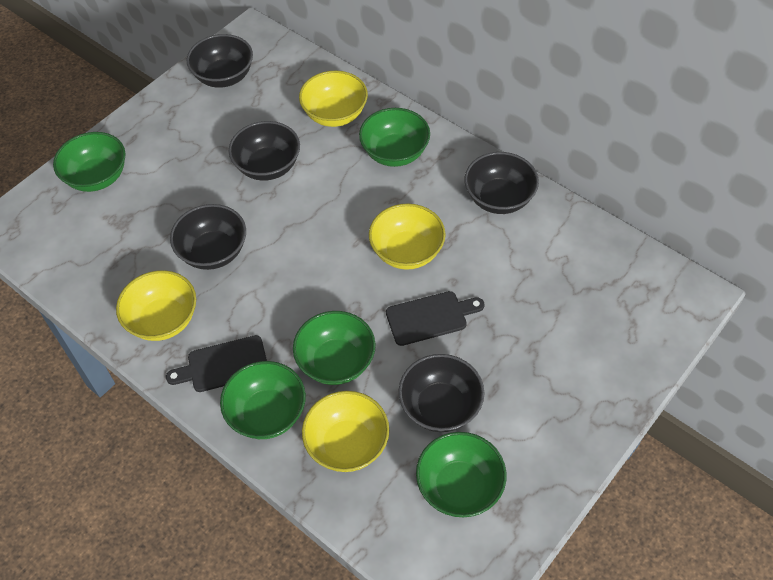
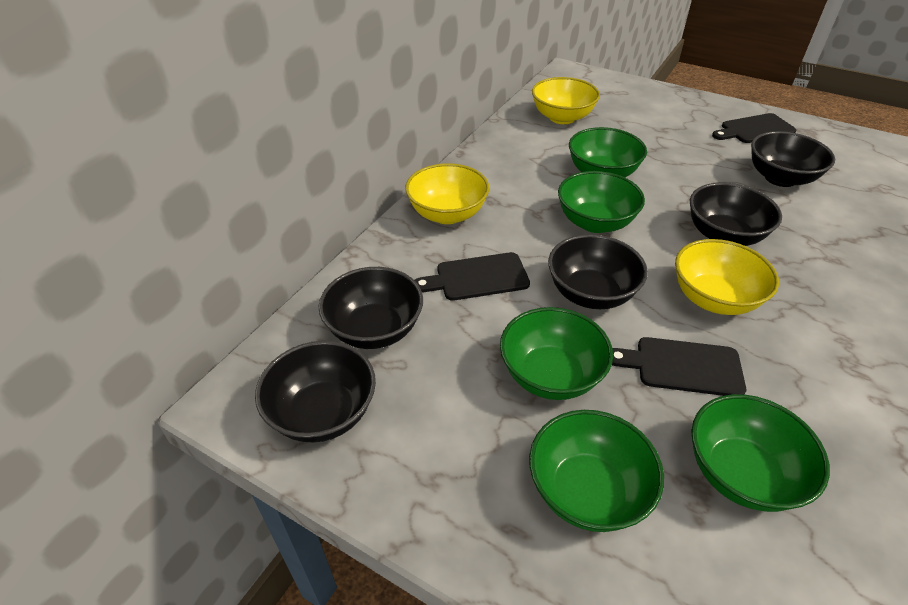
black cutting board: 2 -> 3
yellow bowl: 4 -> 3

